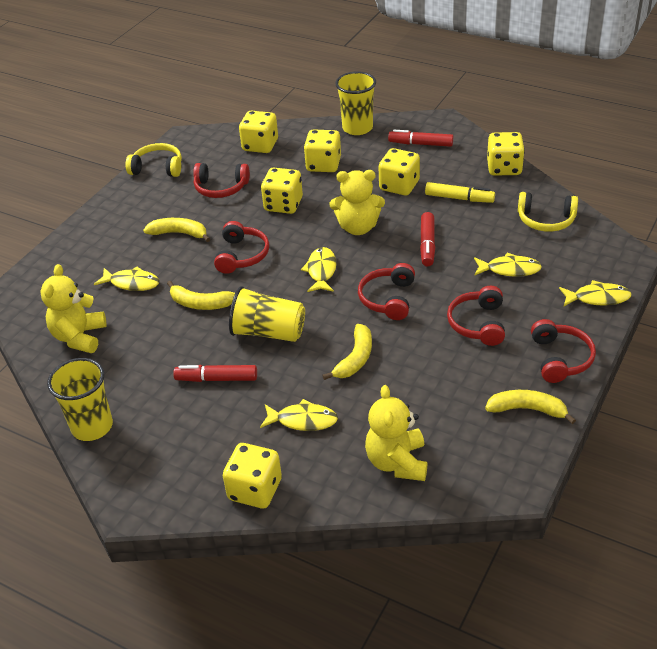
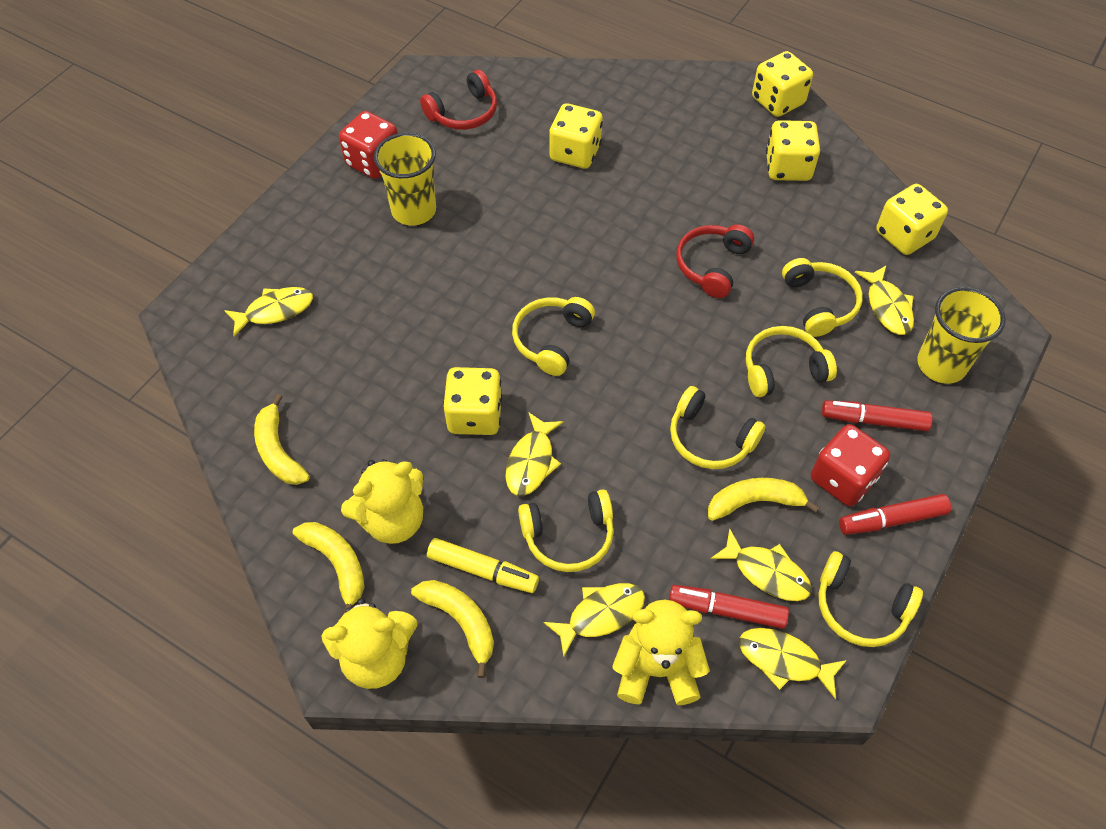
red dice: 0 -> 2
red headphones: 5 -> 2
yellow cup: 3 -> 2
yellow dice: 6 -> 5
yellow fish: 5 -> 6
yellow headphones: 2 -> 6

